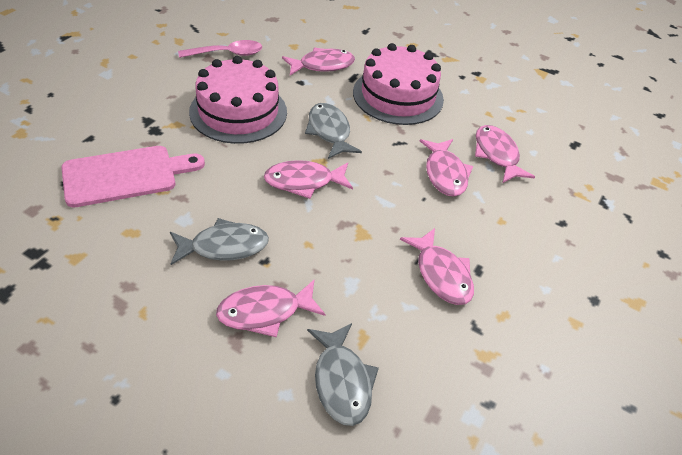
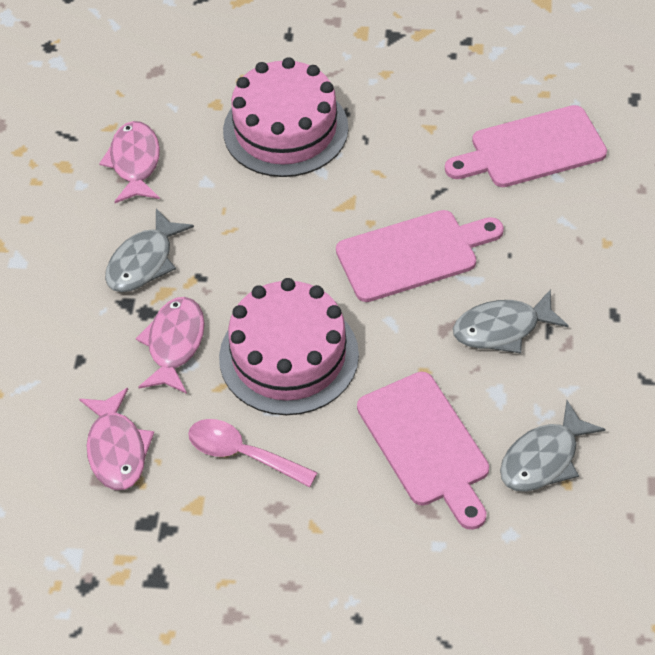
pink cutting board: 1 -> 3
pink fish: 6 -> 3

